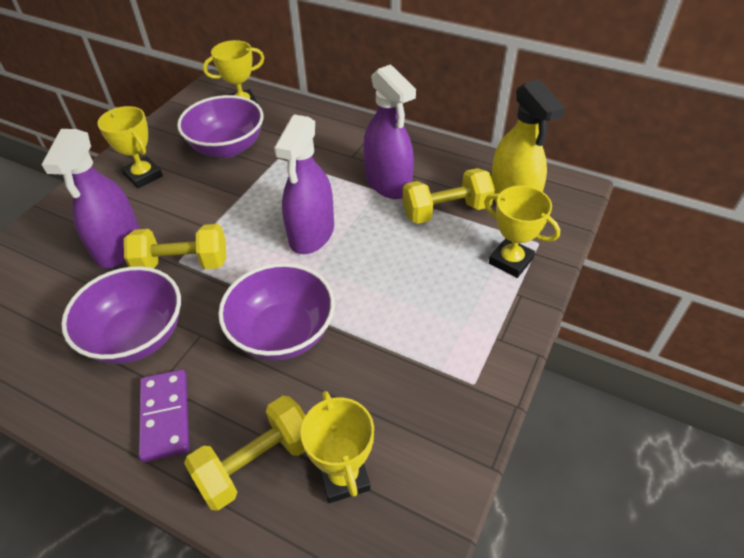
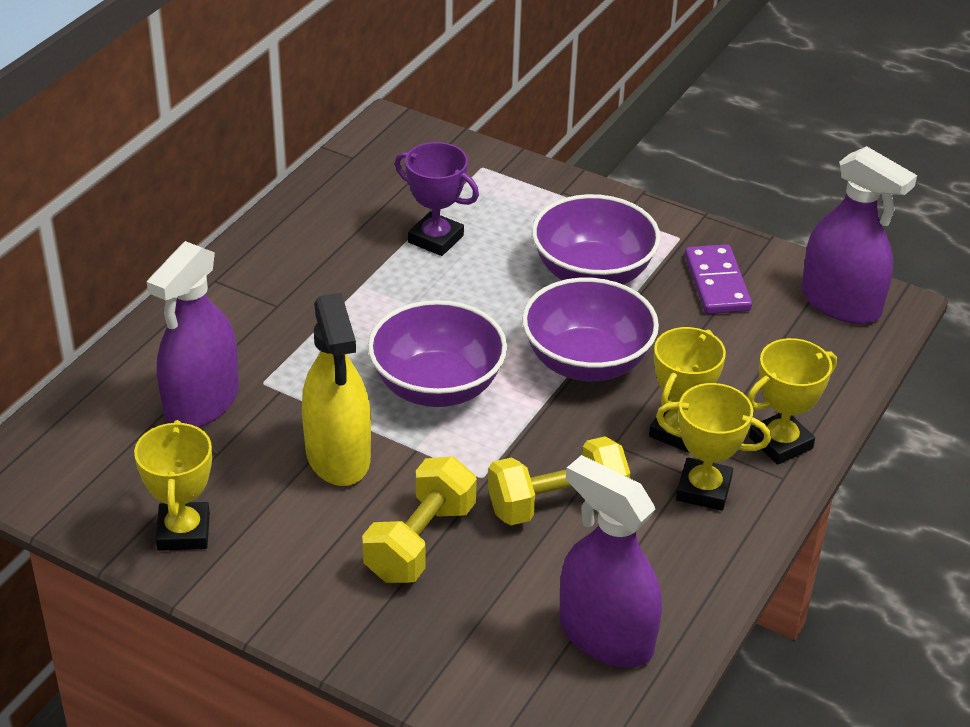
purple trophy: 0 -> 1
yellow dumbbell: 3 -> 2

